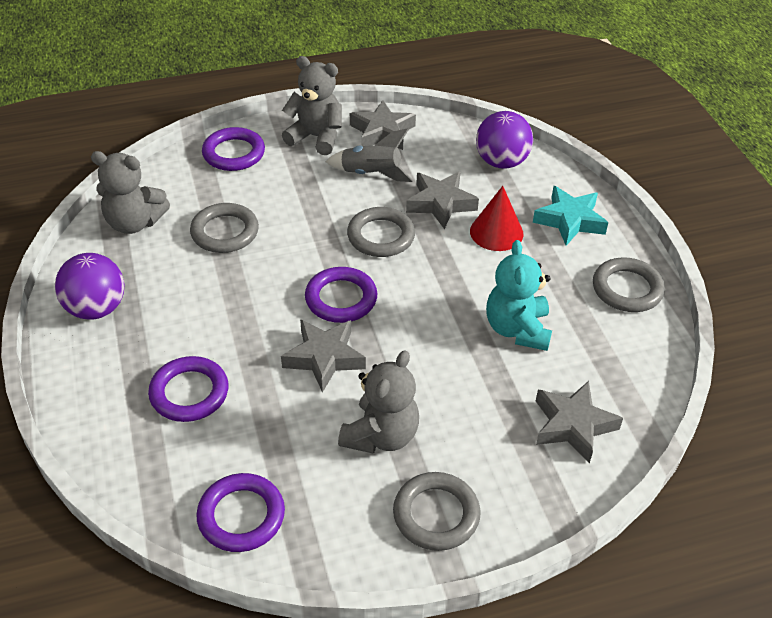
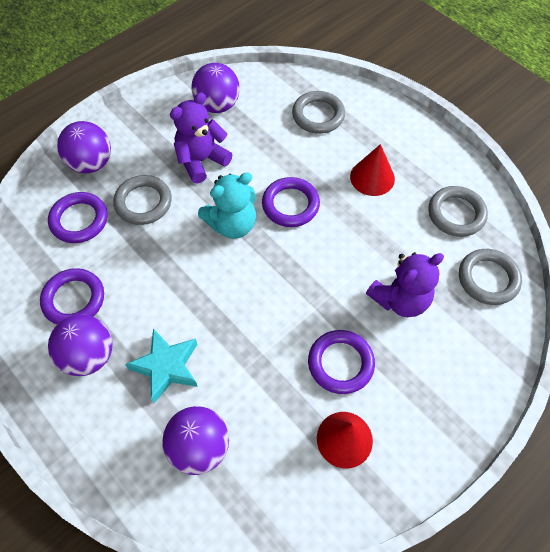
grey rocket: 1 -> 0
grey star: 4 -> 0
grey teddy bear: 3 -> 0
purple ball: 2 -> 4
purple teddy bear: 0 -> 2
red cone: 1 -> 2

